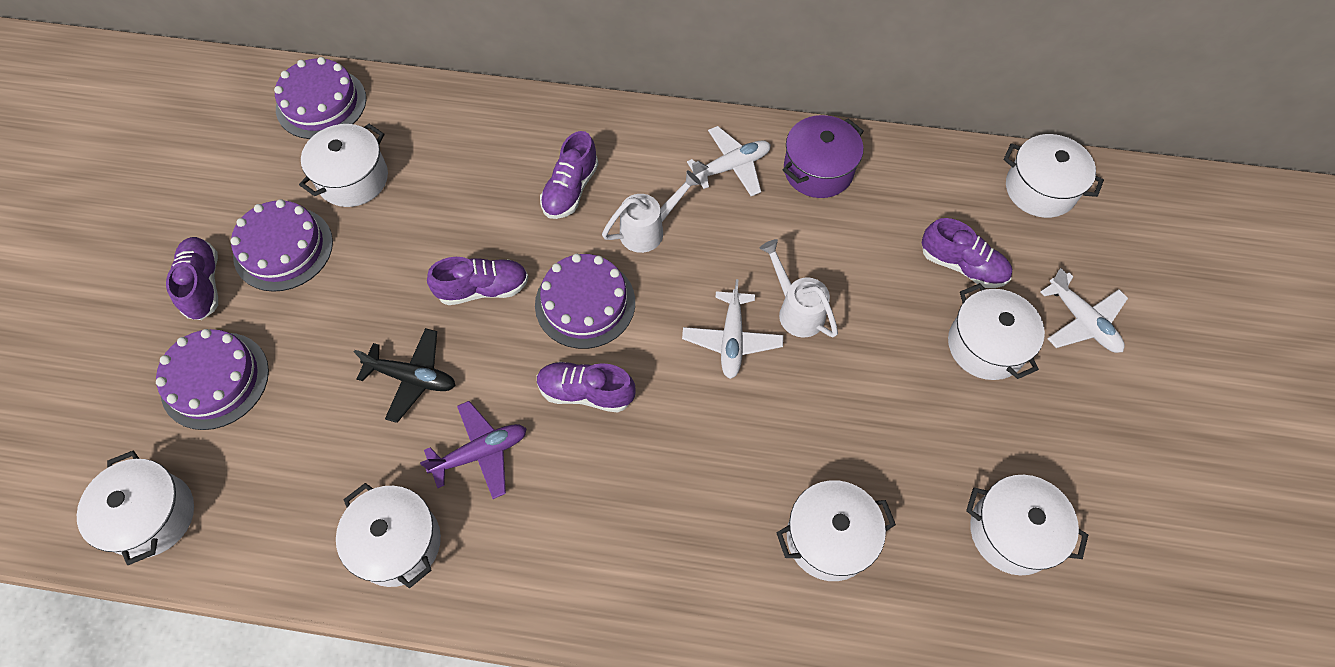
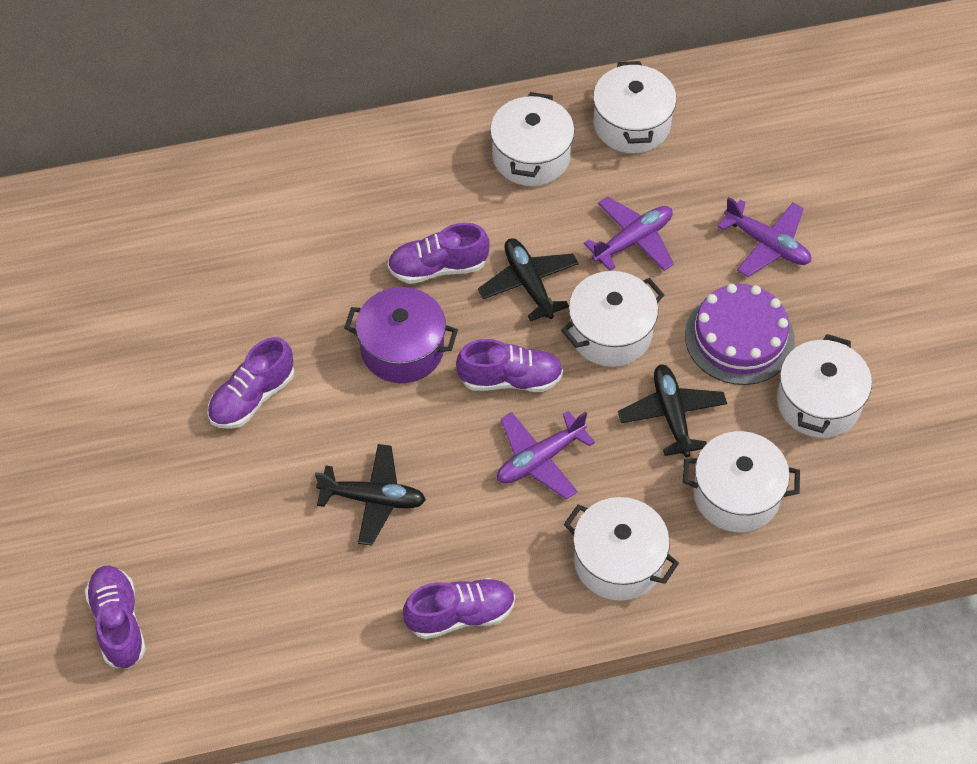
black plane: 1 -> 3
purple cake: 4 -> 1
purple plane: 1 -> 3
white plane: 3 -> 0
white pot: 7 -> 6
white watering can: 2 -> 0

